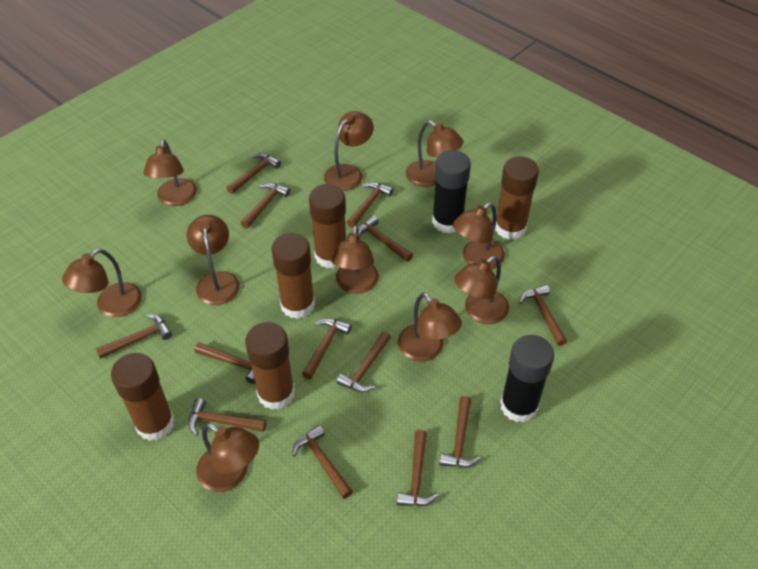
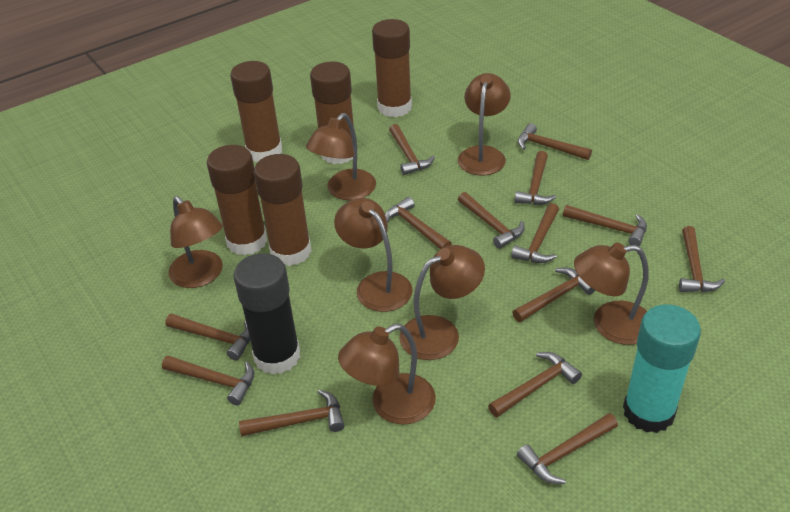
black glue stick: 2 -> 1
brown hammer: 13 -> 14
brown lamp: 10 -> 7
turquoise glue stick: 0 -> 1

